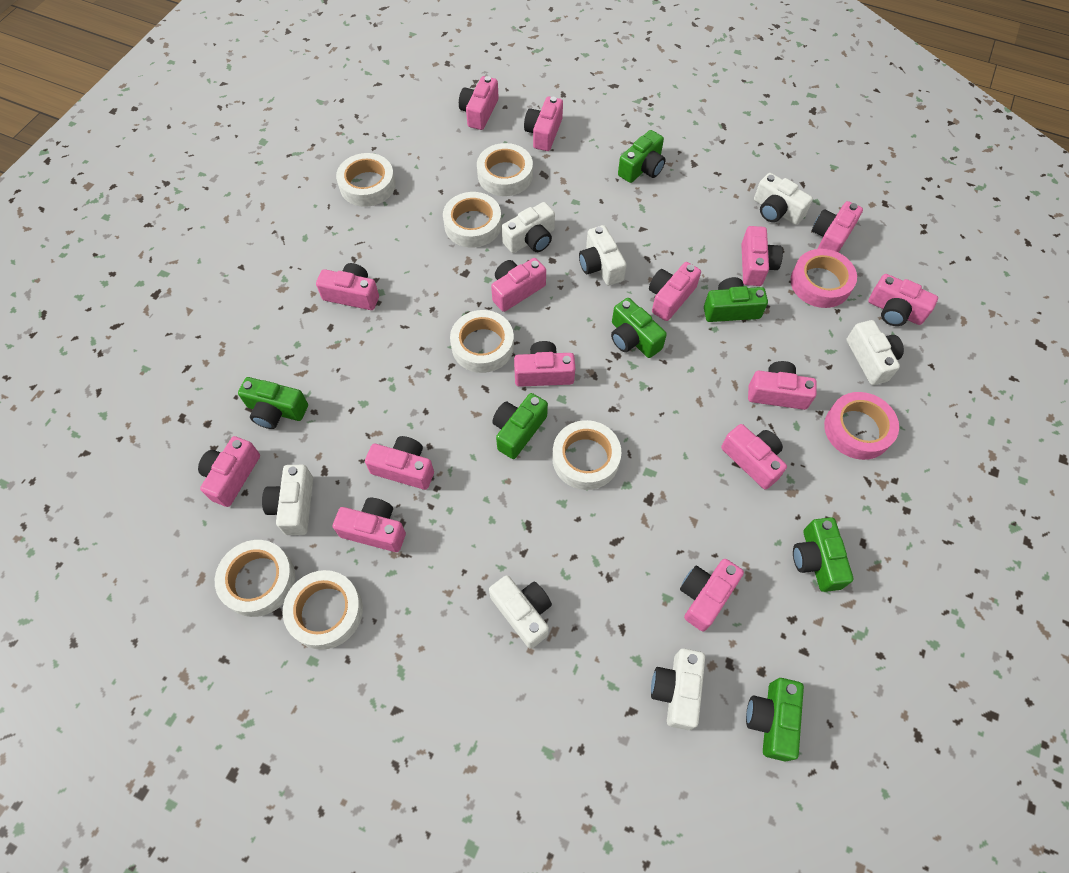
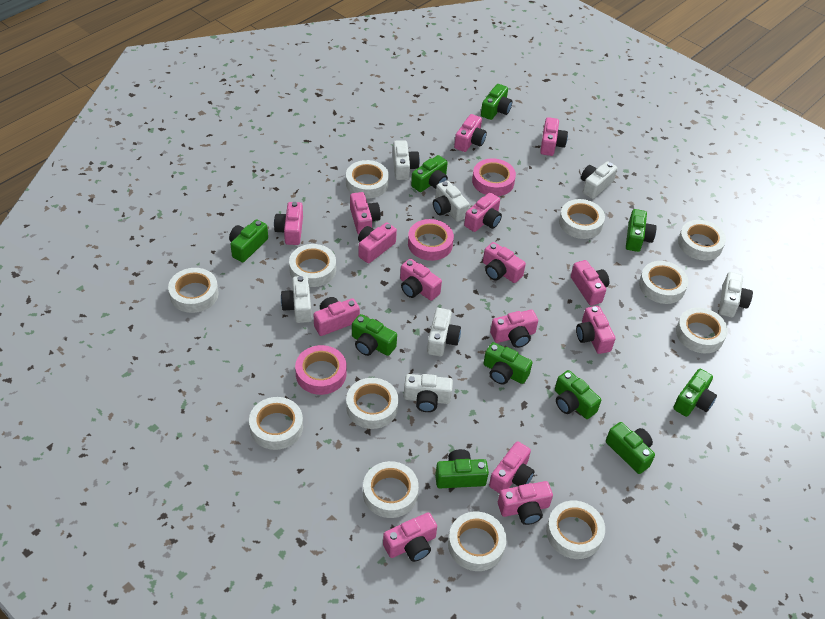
green camera: 7 -> 10
pink tape: 2 -> 3
white tape: 7 -> 12

